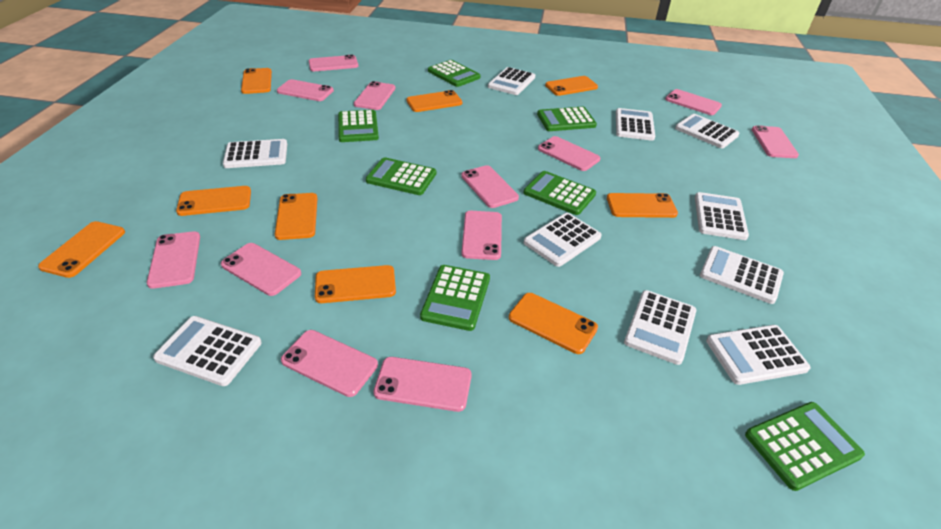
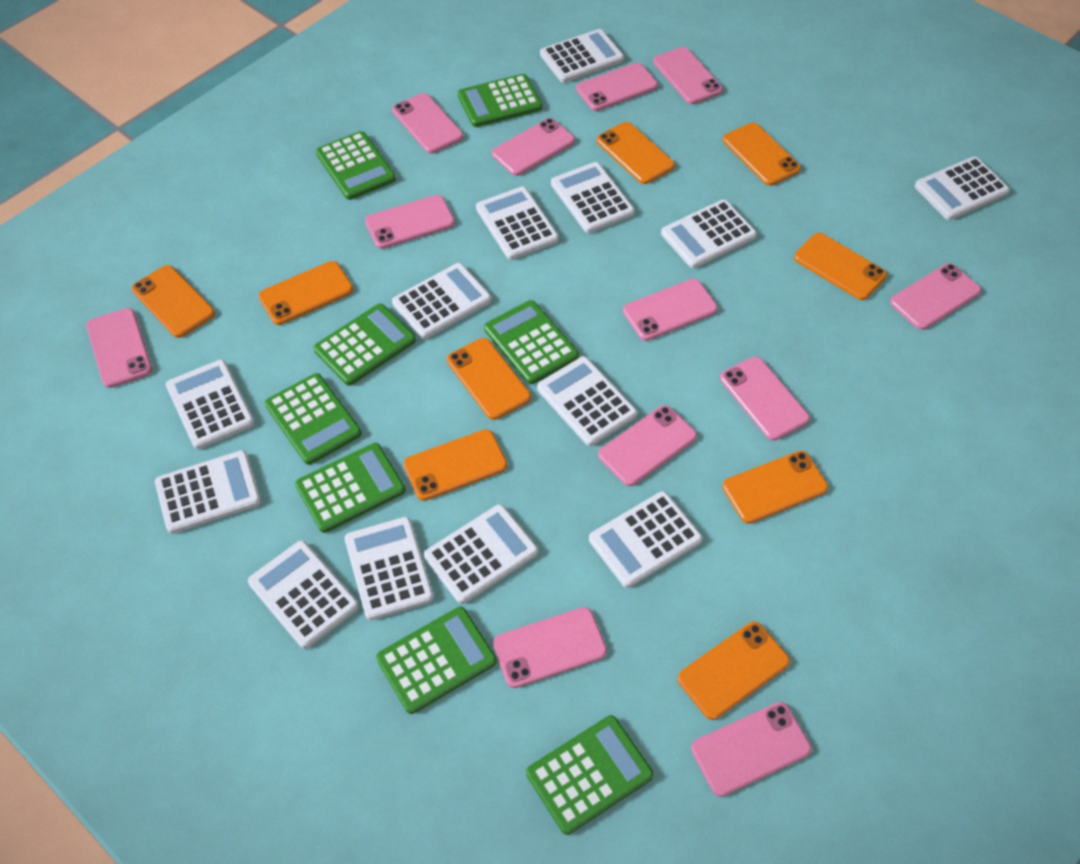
green calculator: 7 -> 8
white calculator: 10 -> 13

